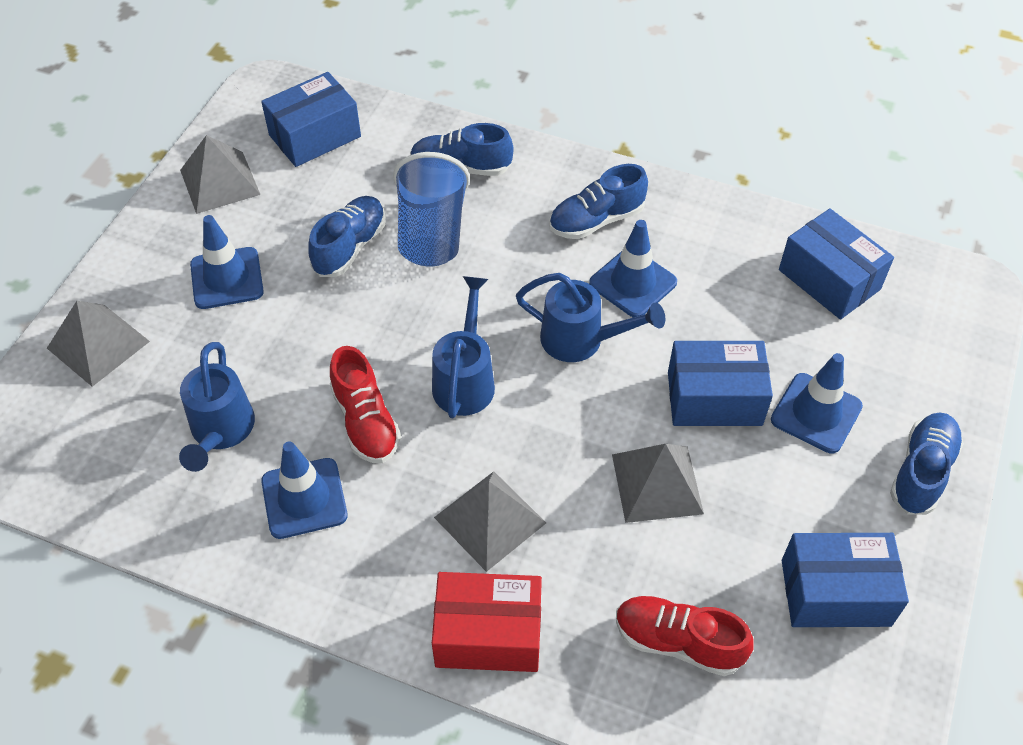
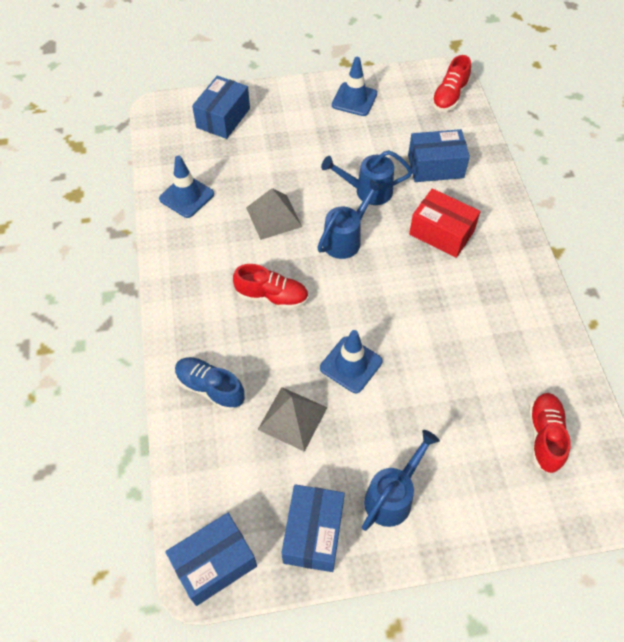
blue cup: 1 -> 0
blue shoe: 4 -> 1
blue traffic cone: 4 -> 3
grey pyramid: 4 -> 2
red shoe: 2 -> 3

